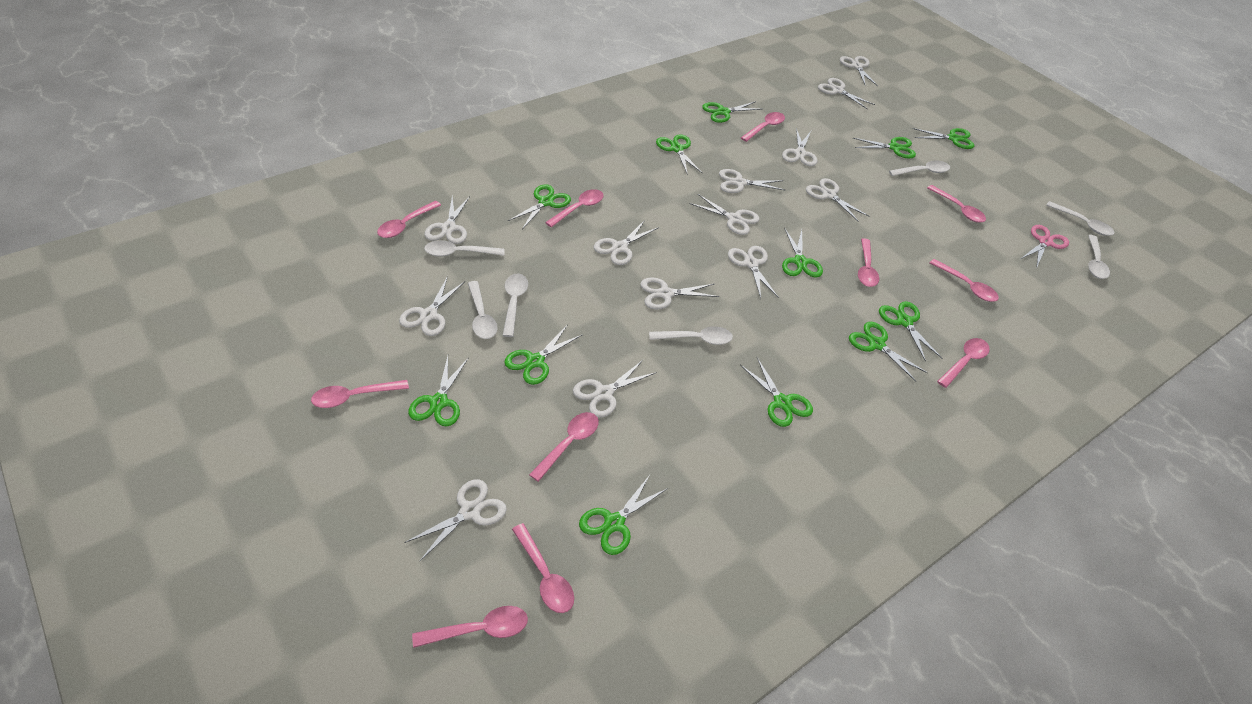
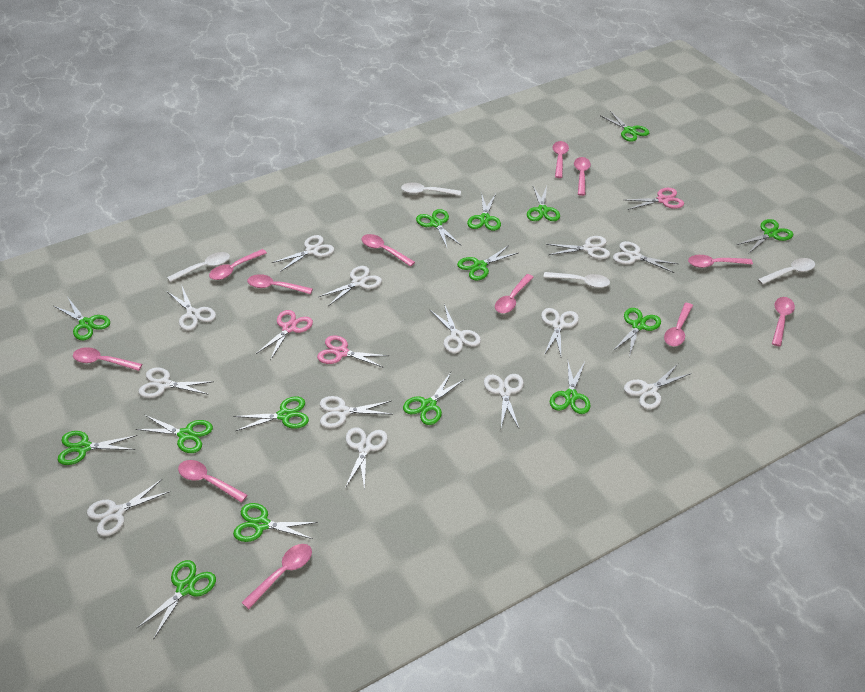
green scissors: 12 -> 15
pink scissors: 1 -> 3
pink spoon: 11 -> 12
white spoon: 7 -> 4

